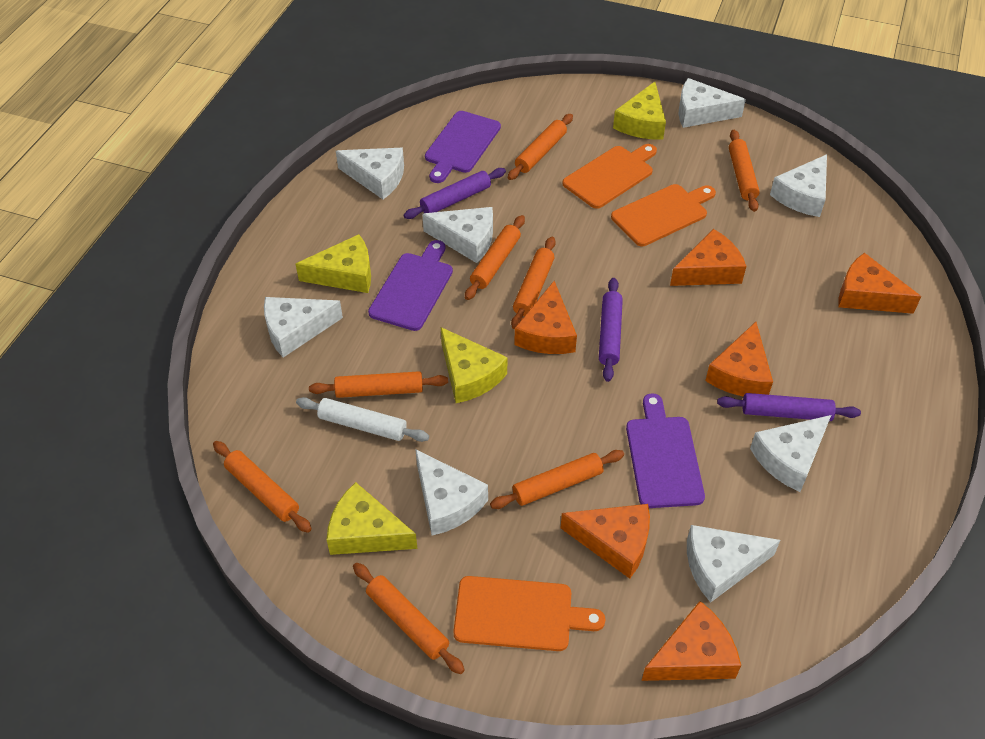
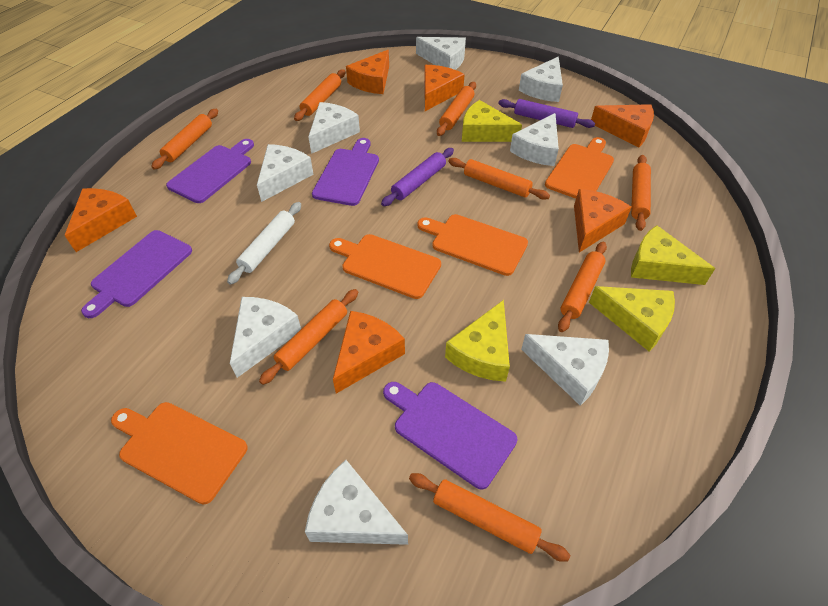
orange cutting board: 3 -> 4
purple cutting board: 3 -> 4
purple rolling pin: 3 -> 2

